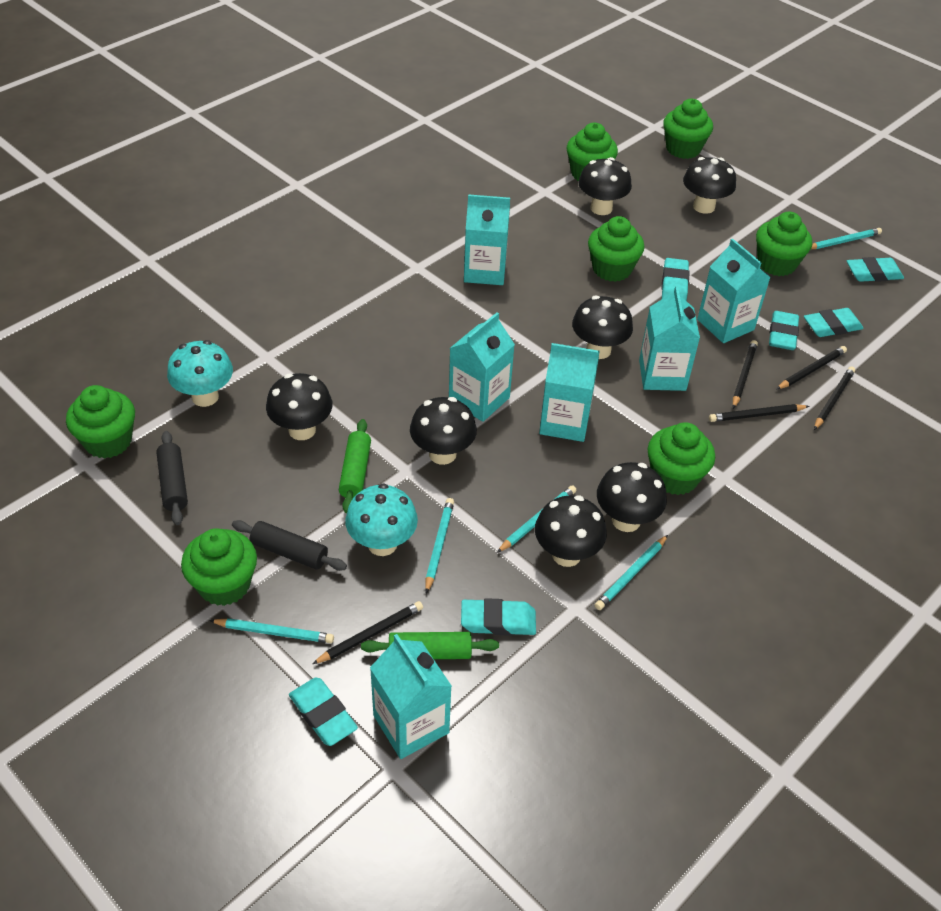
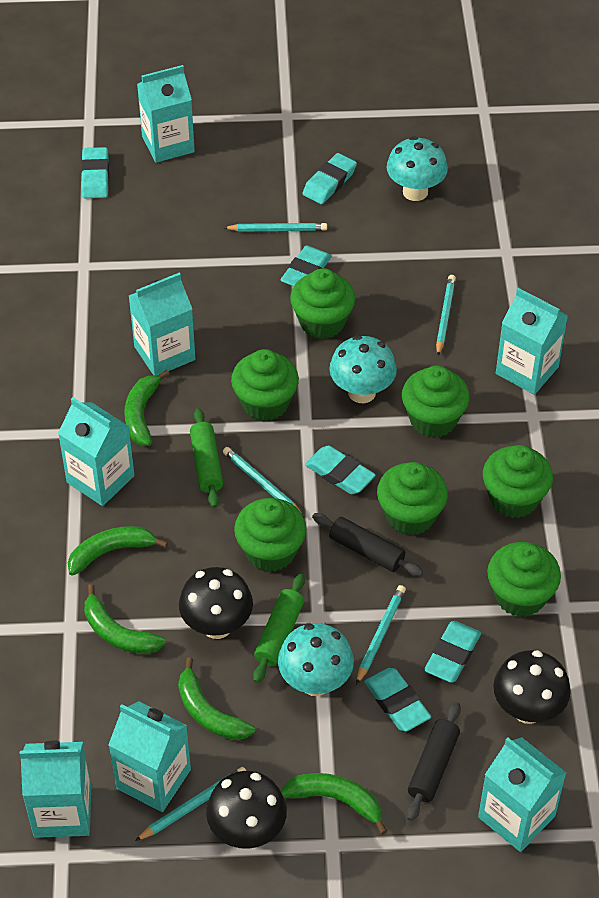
black mushroom: 7 -> 3
black pencil: 5 -> 0
green banana: 0 -> 5
turquoise carton: 6 -> 7
turquoise mushroom: 2 -> 3

